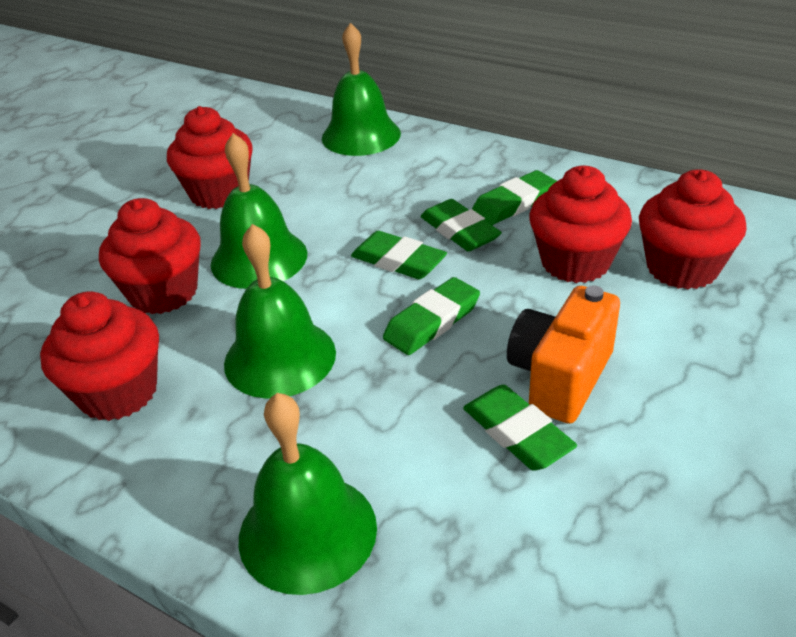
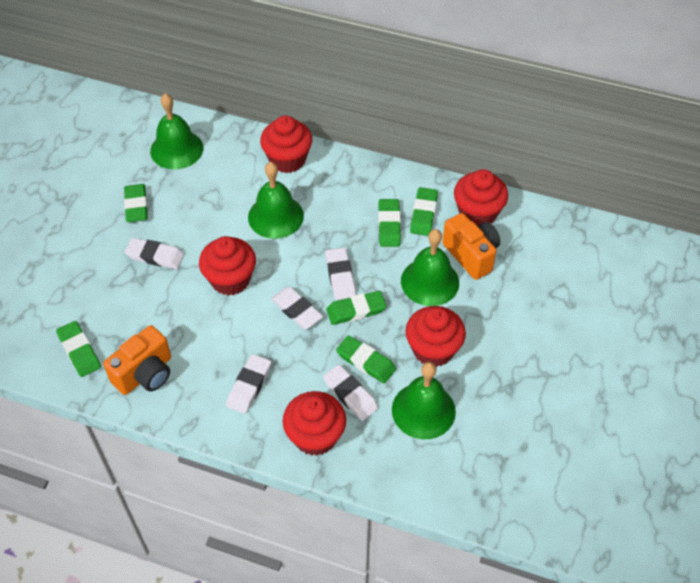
green eraser: 5 -> 6
orange camera: 1 -> 2
white eraser: 0 -> 5

